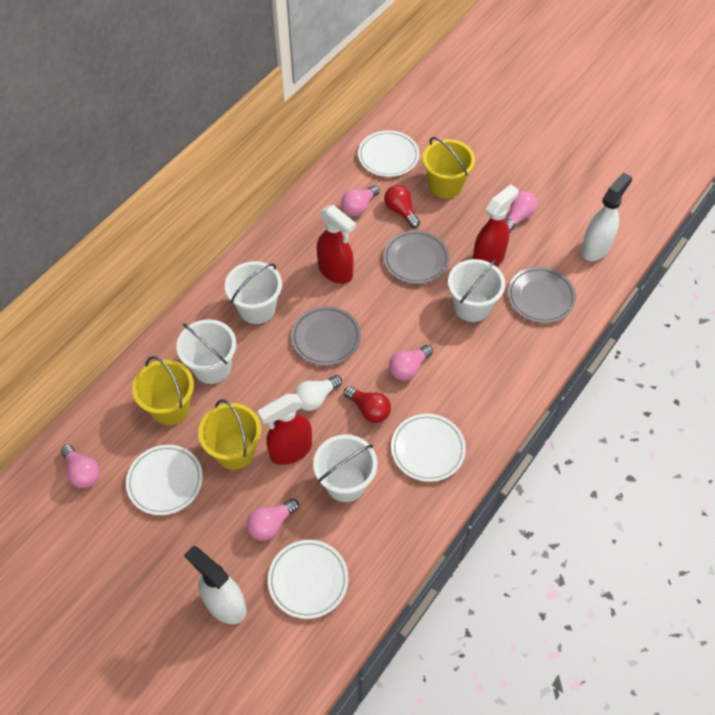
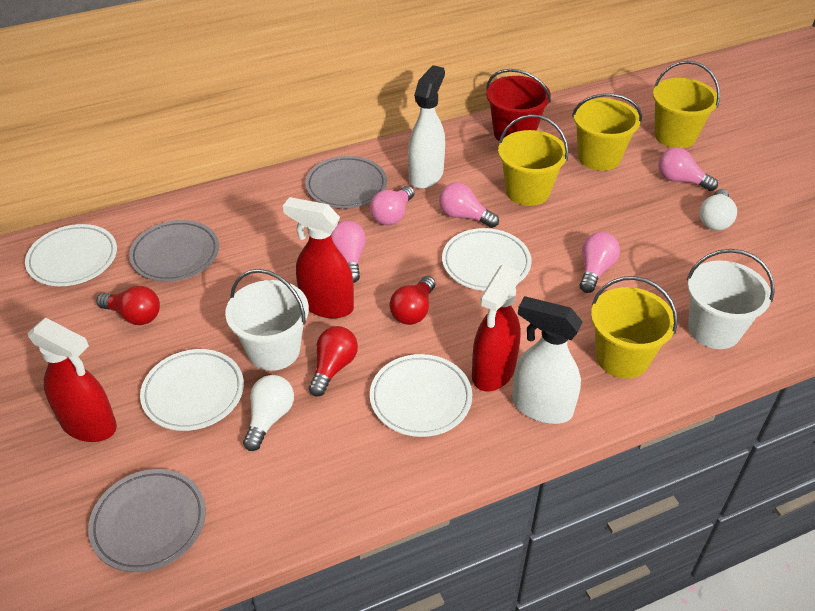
red bucket: 0 -> 1
red light bulb: 2 -> 3
white bucket: 4 -> 2
white light bulb: 1 -> 2
yellow bucket: 3 -> 4

